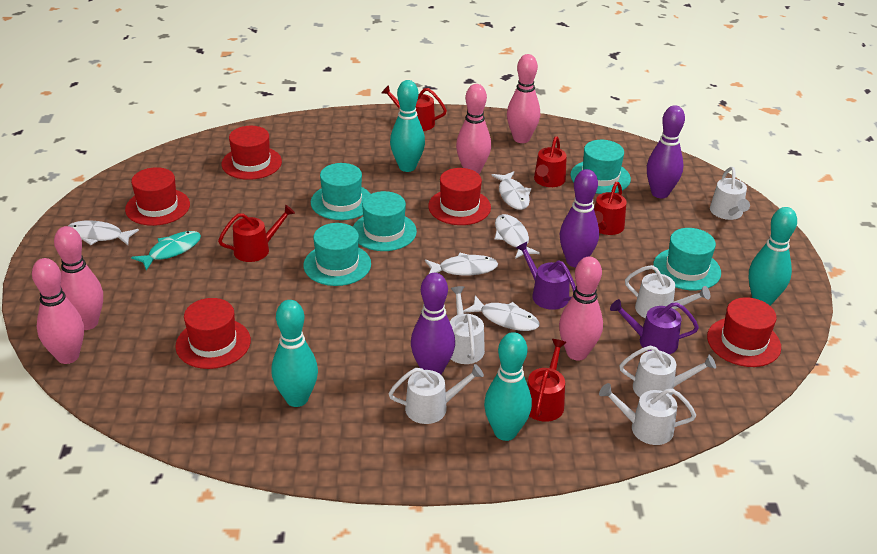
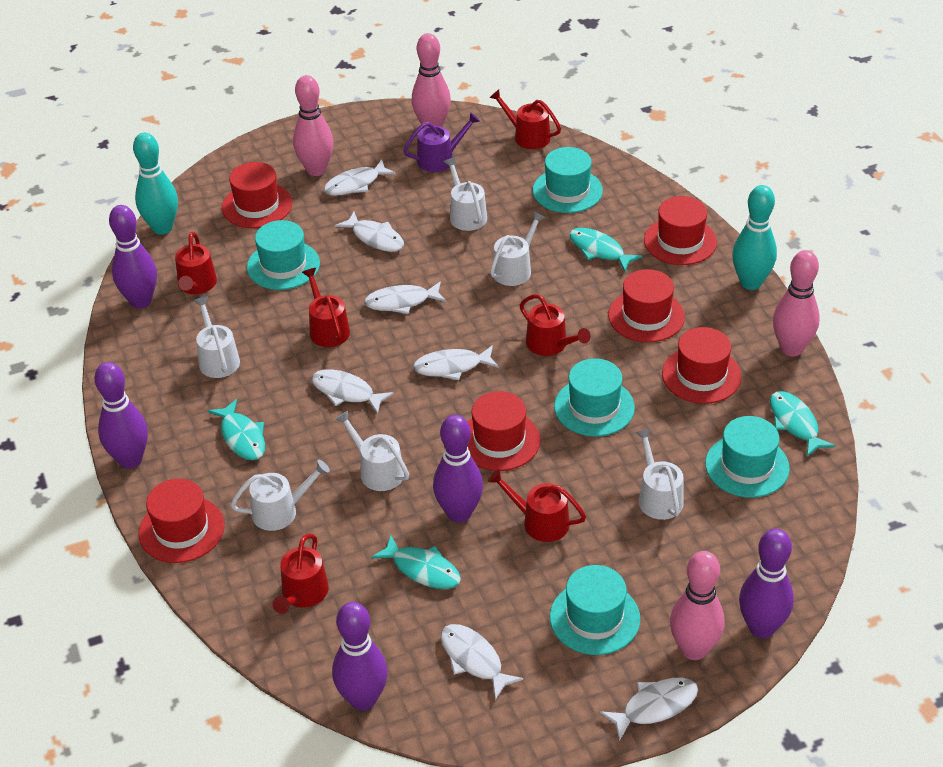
pink bowling pin: 5 -> 4
purple bowling pin: 3 -> 5
purple watering can: 2 -> 1
red hat: 5 -> 6
red watering can: 5 -> 6
turquoise bowling pin: 4 -> 2
turquoise fish: 1 -> 4
white fish: 5 -> 7

